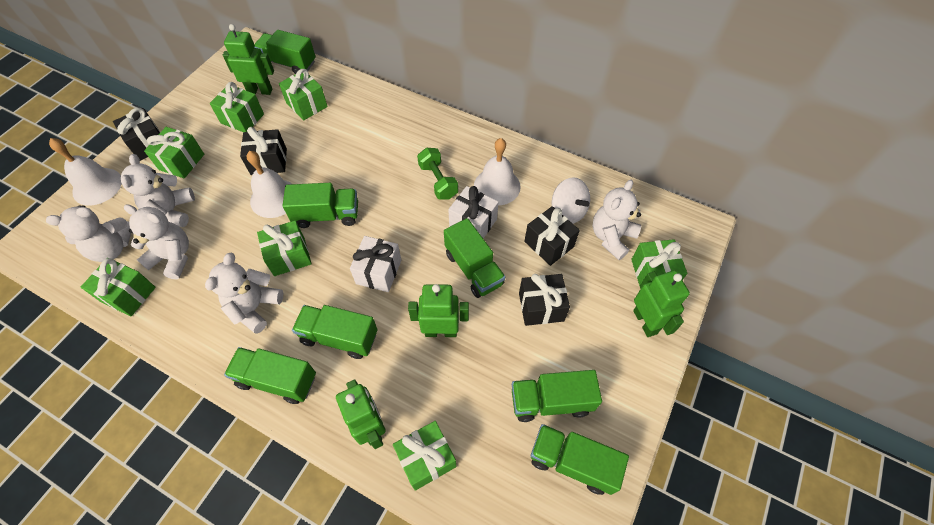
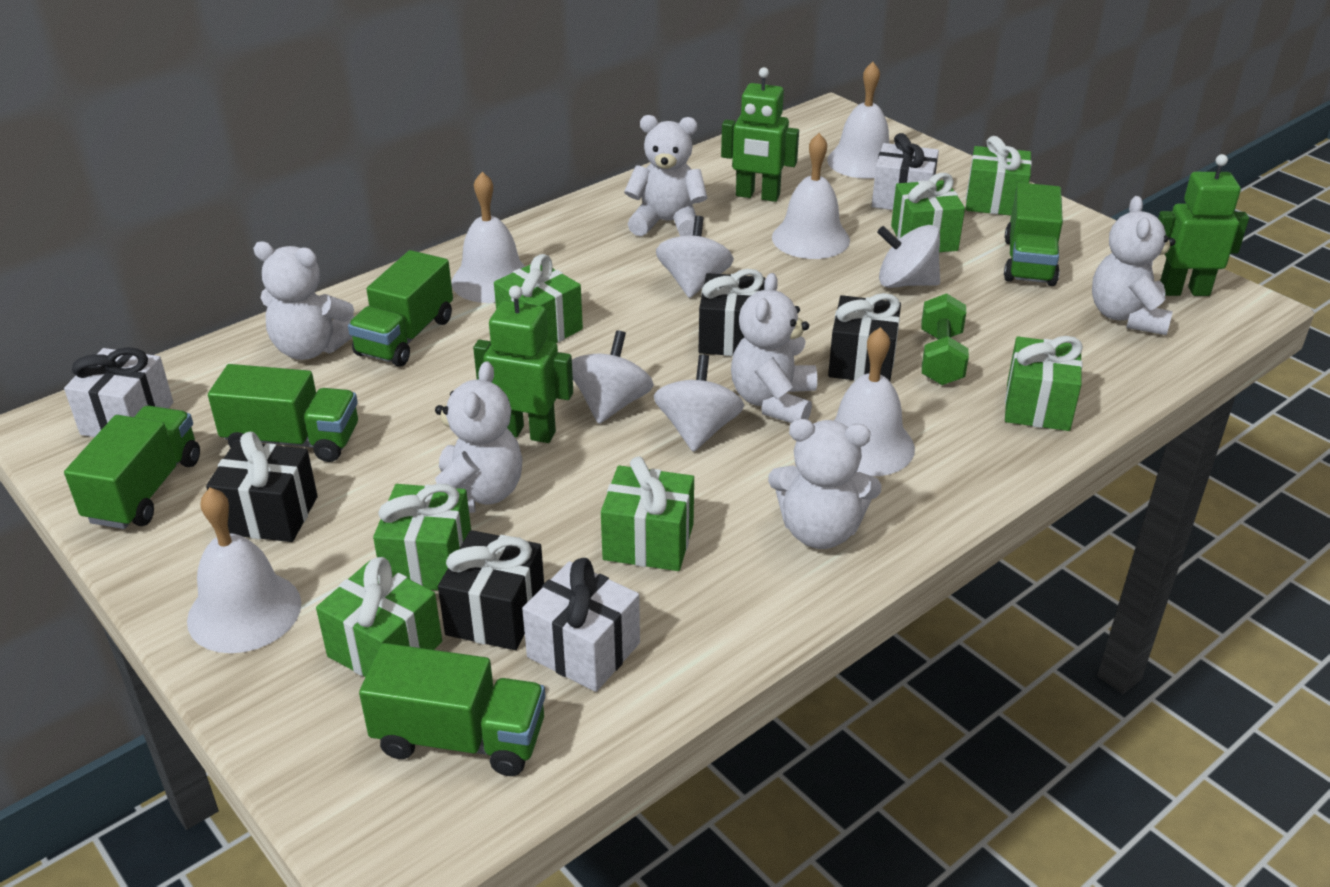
green robot: 4 -> 3
green truck: 7 -> 5
white bell: 3 -> 5
white gift: 2 -> 3
white spinning top: 1 -> 4
white teddy bear: 5 -> 6

